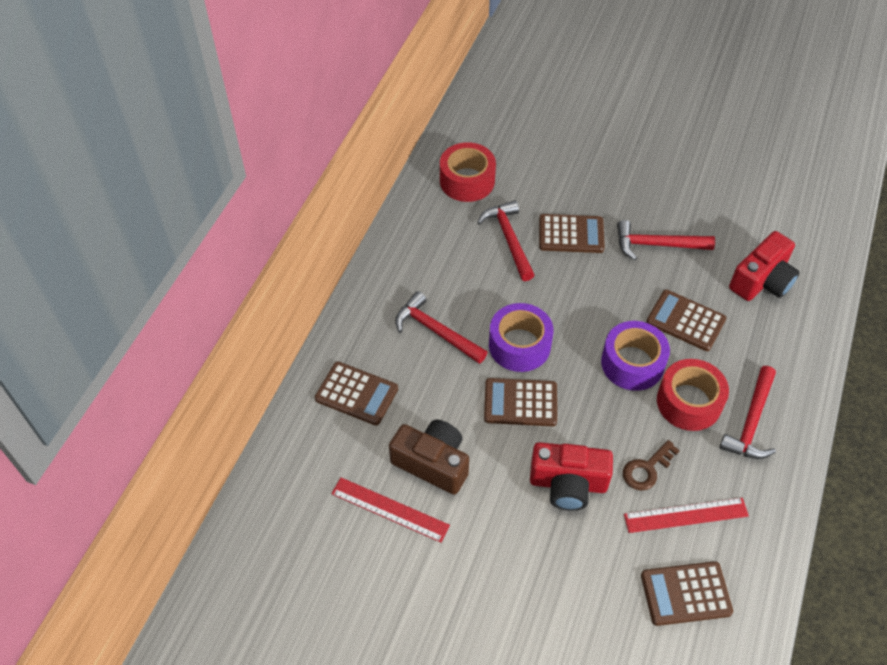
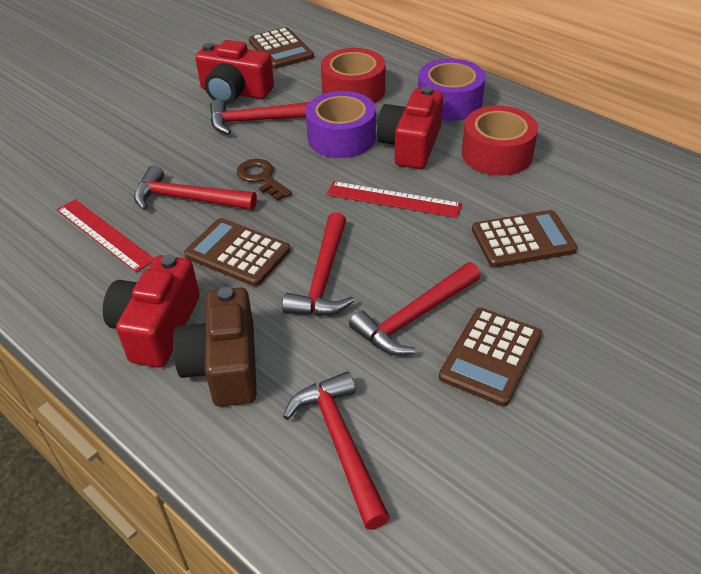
brown calculator: 5 -> 4
red camera: 2 -> 3
red hammer: 4 -> 5

